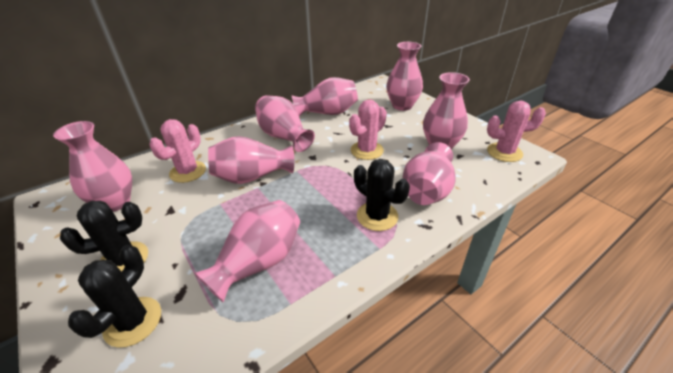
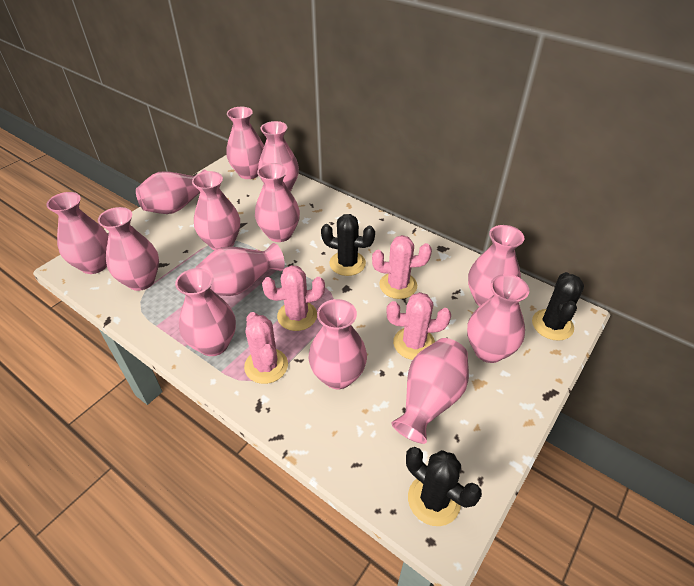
pink cactus: 3 -> 4
pink vase: 8 -> 13

